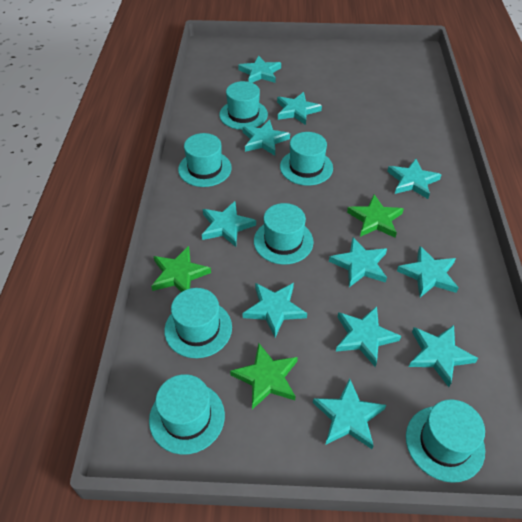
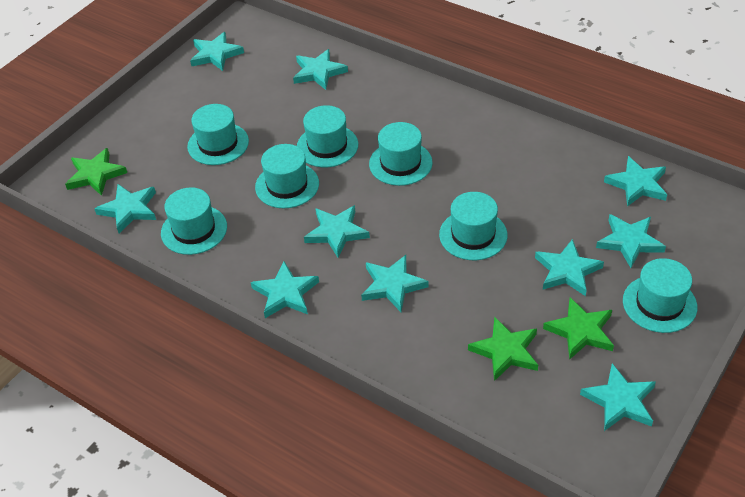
turquoise star: 11 -> 10

